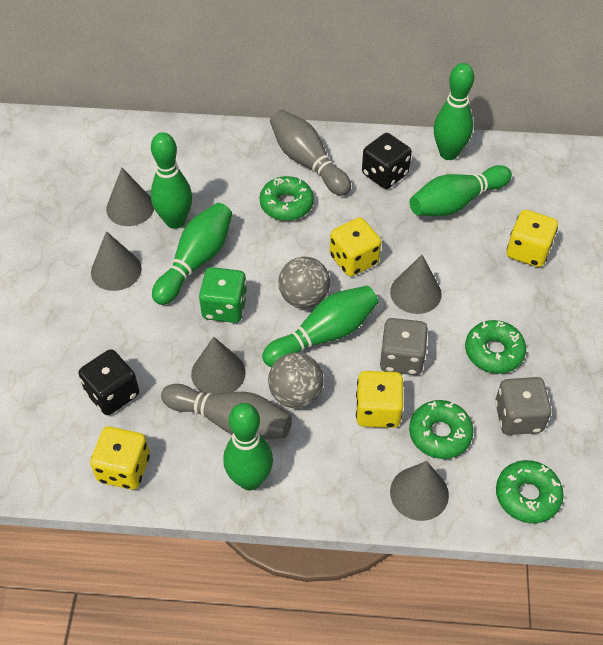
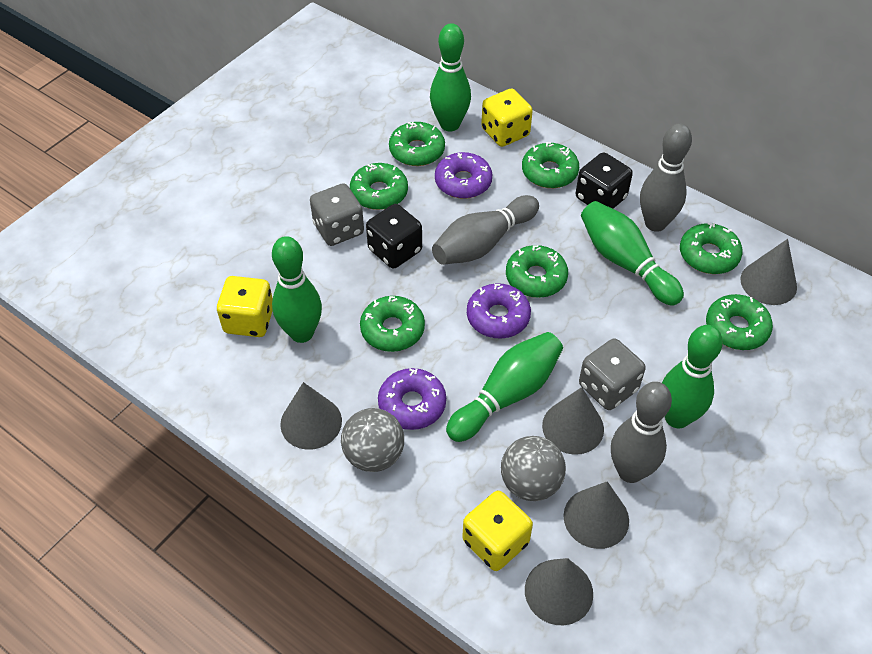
green bowling pin: 6 -> 5
green dice: 1 -> 0
green donut: 4 -> 7
grey bowling pin: 2 -> 3
purple donut: 0 -> 3
yellow dice: 4 -> 3

